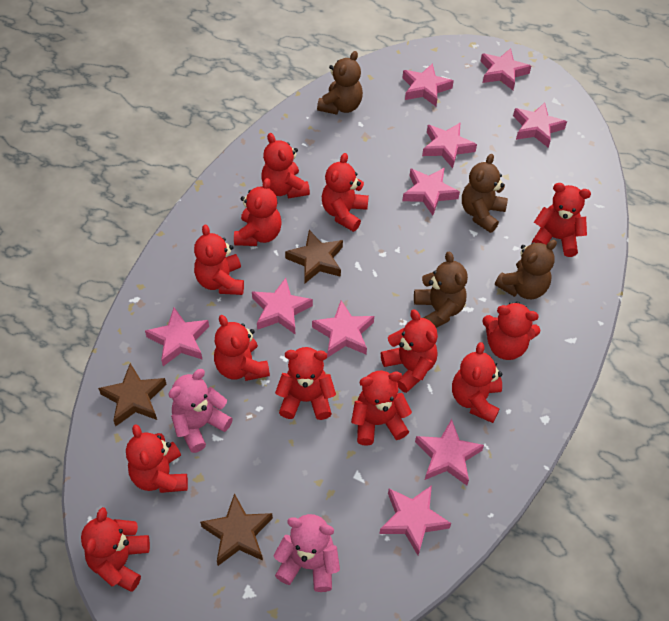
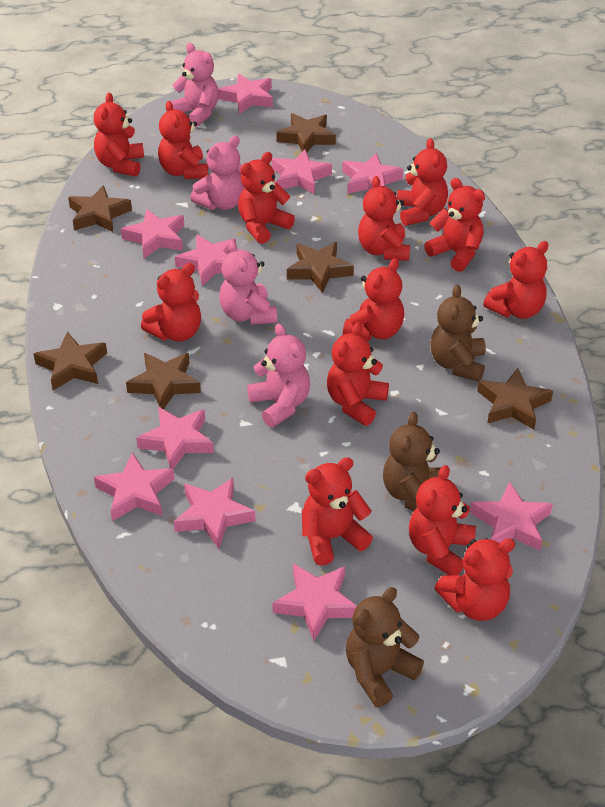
brown star: 3 -> 6
brown teddy bear: 4 -> 3
pink teddy bear: 2 -> 4

